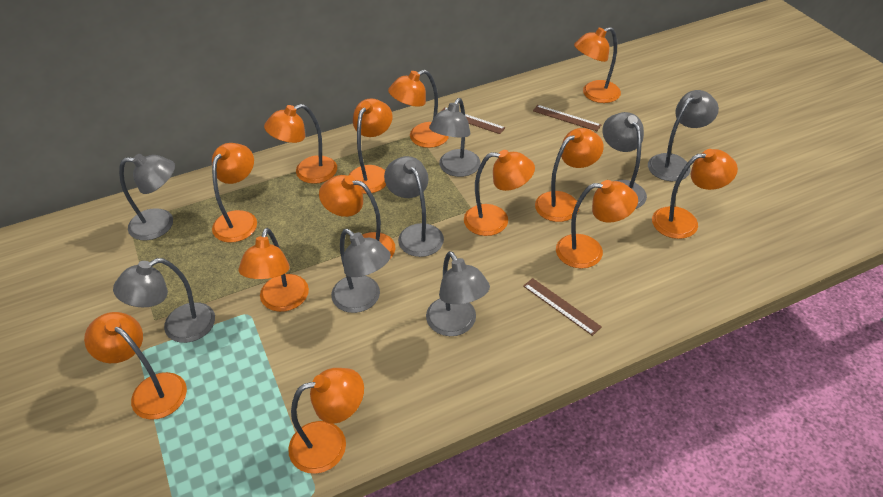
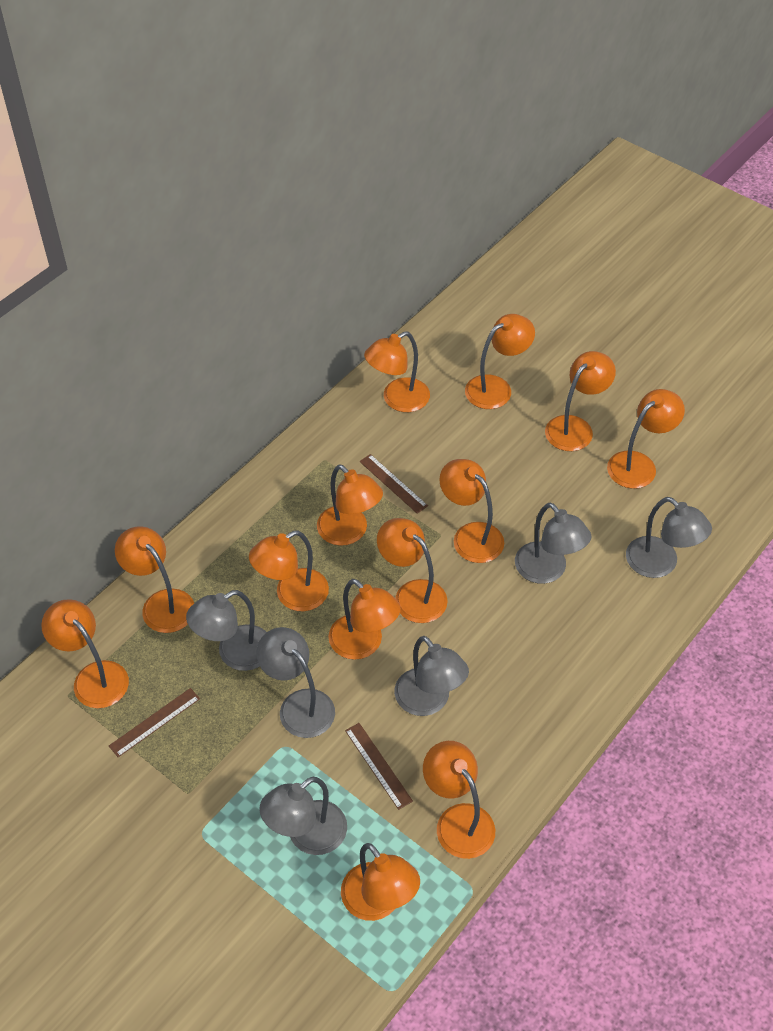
grey lamp: 8 -> 6

